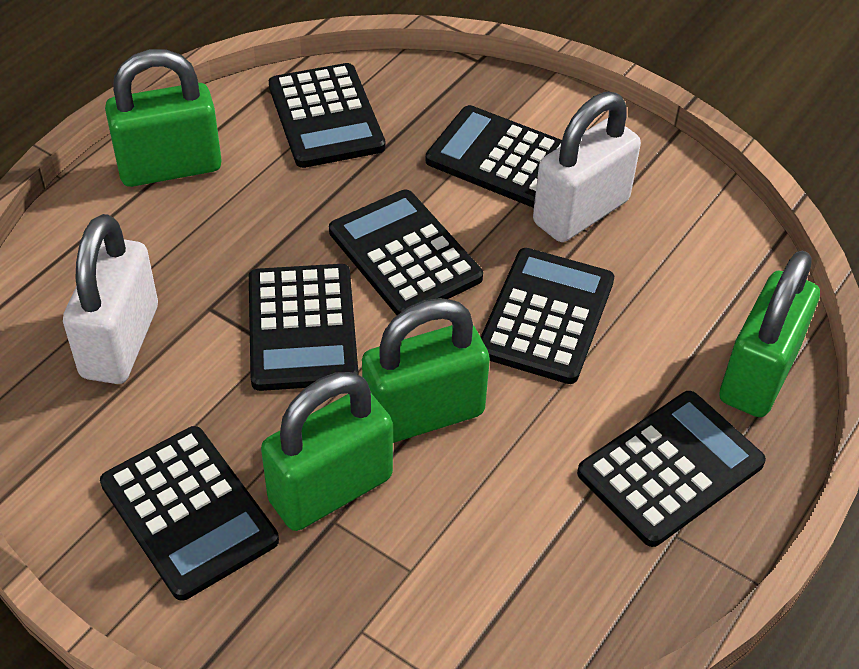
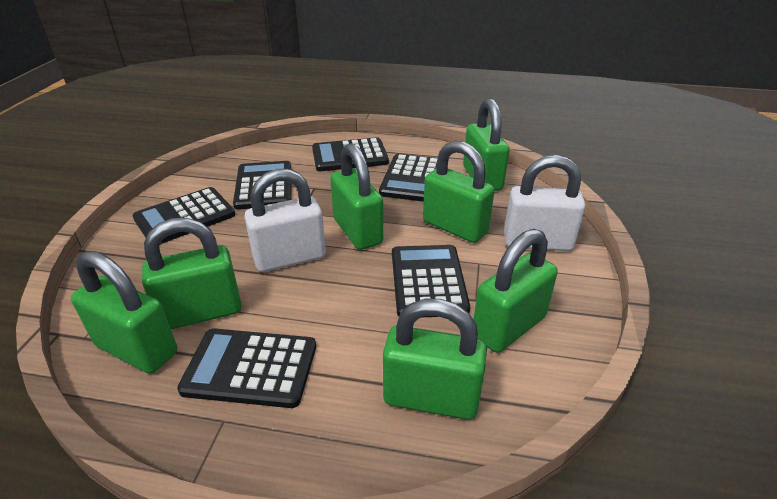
black calculator: 7 -> 6
green padlock: 4 -> 7

